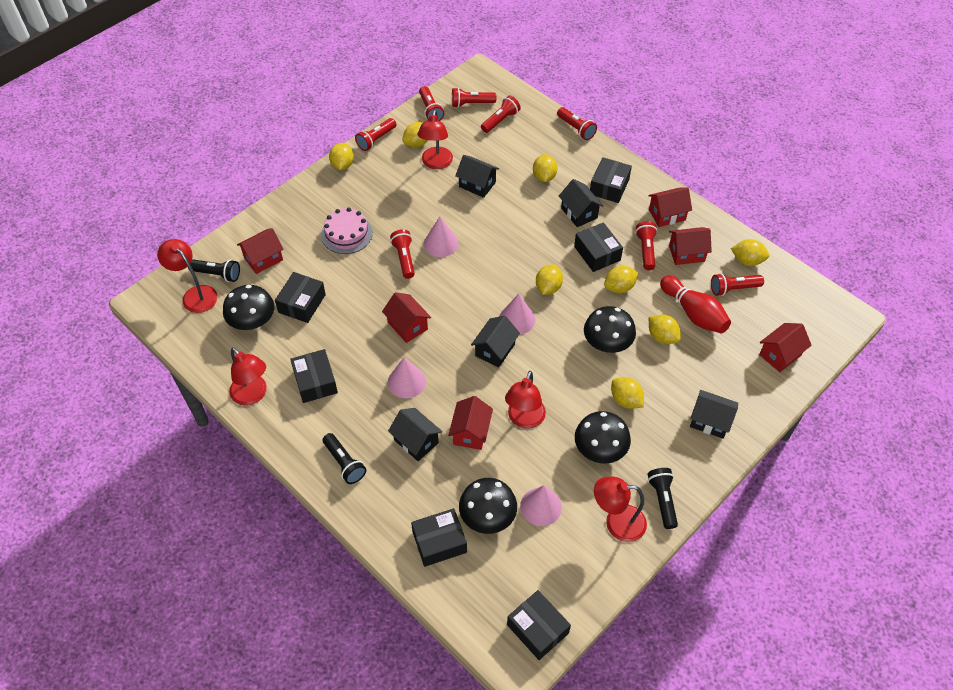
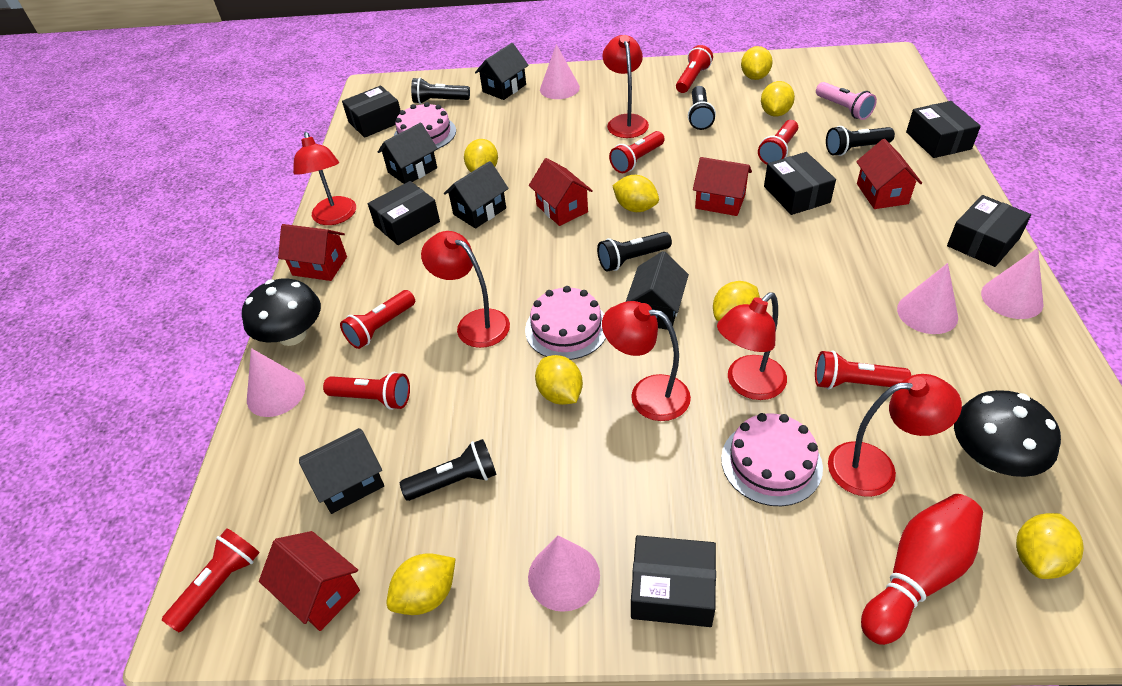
black flashlight: 3 -> 5
black mushroom: 4 -> 2
pink cake: 1 -> 3
pink cone: 4 -> 5
pink flashlight: 0 -> 1
red flashlight: 8 -> 7
red house: 6 -> 5
red lamp: 5 -> 6

